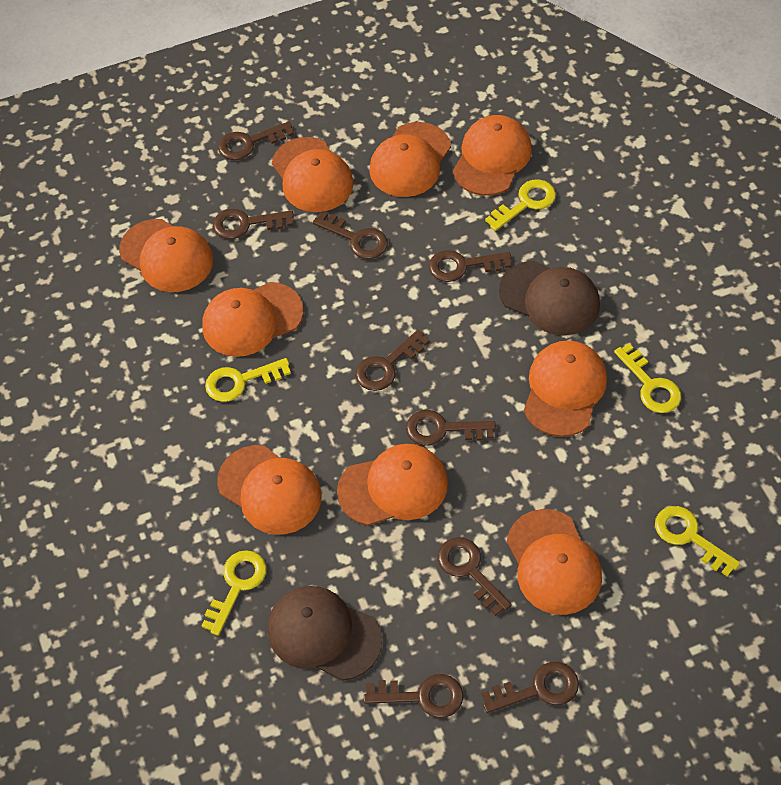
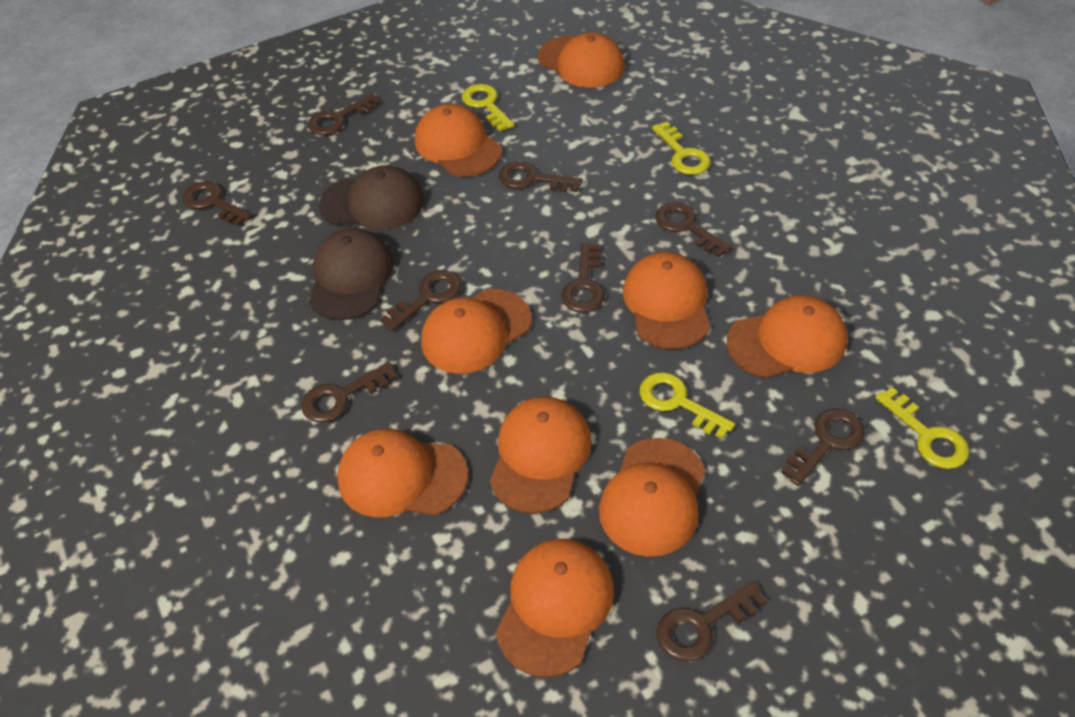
yellow key: 5 -> 4

